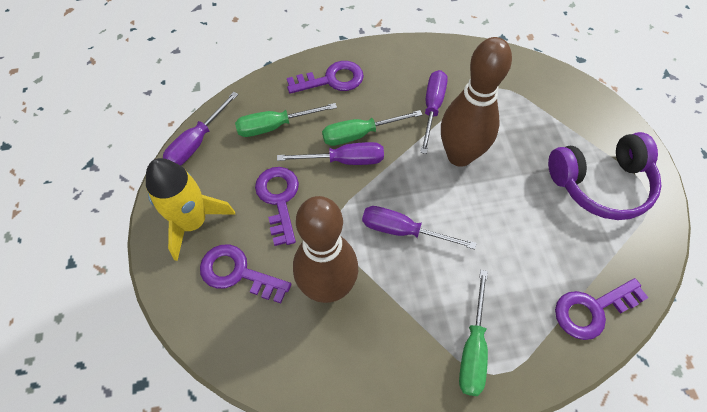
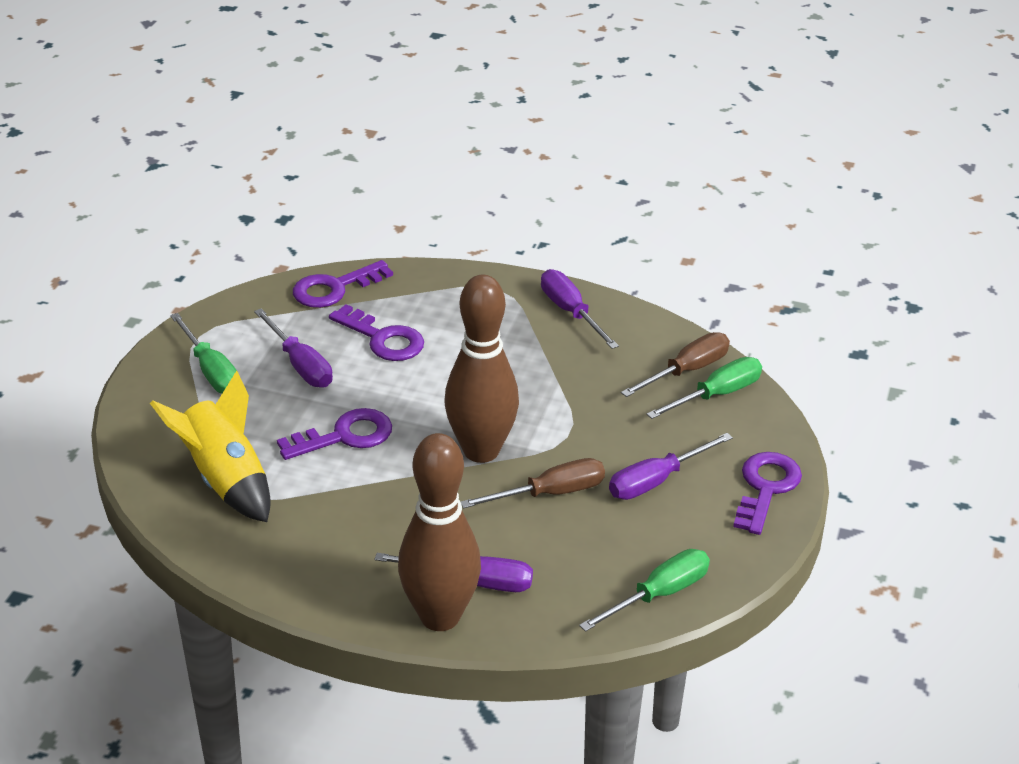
brown screwdriver: 0 -> 2
purple headphones: 1 -> 0

